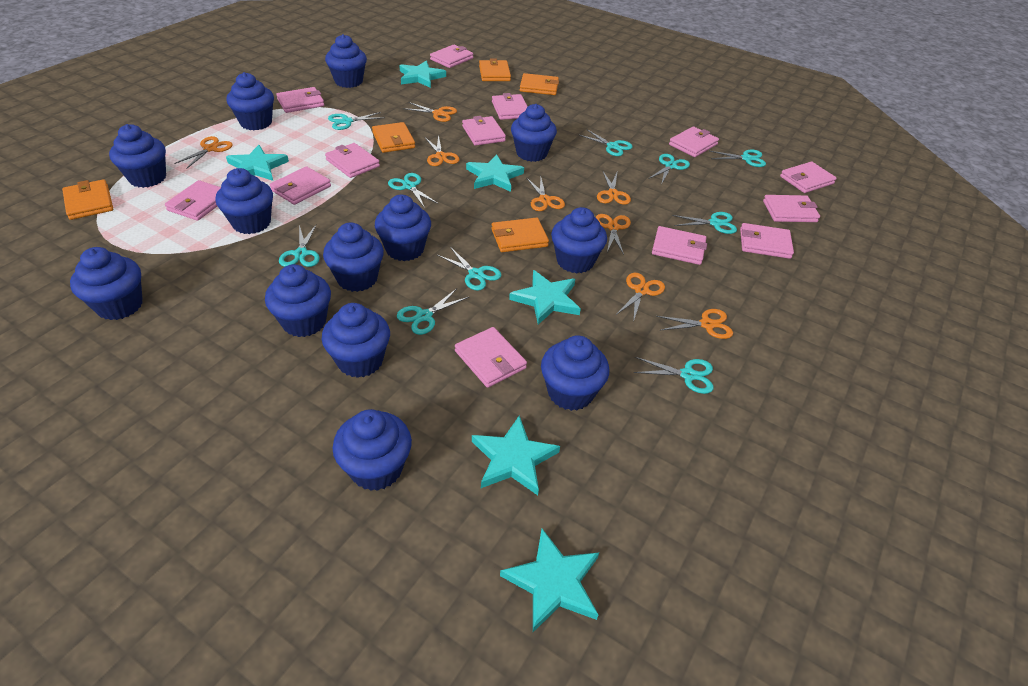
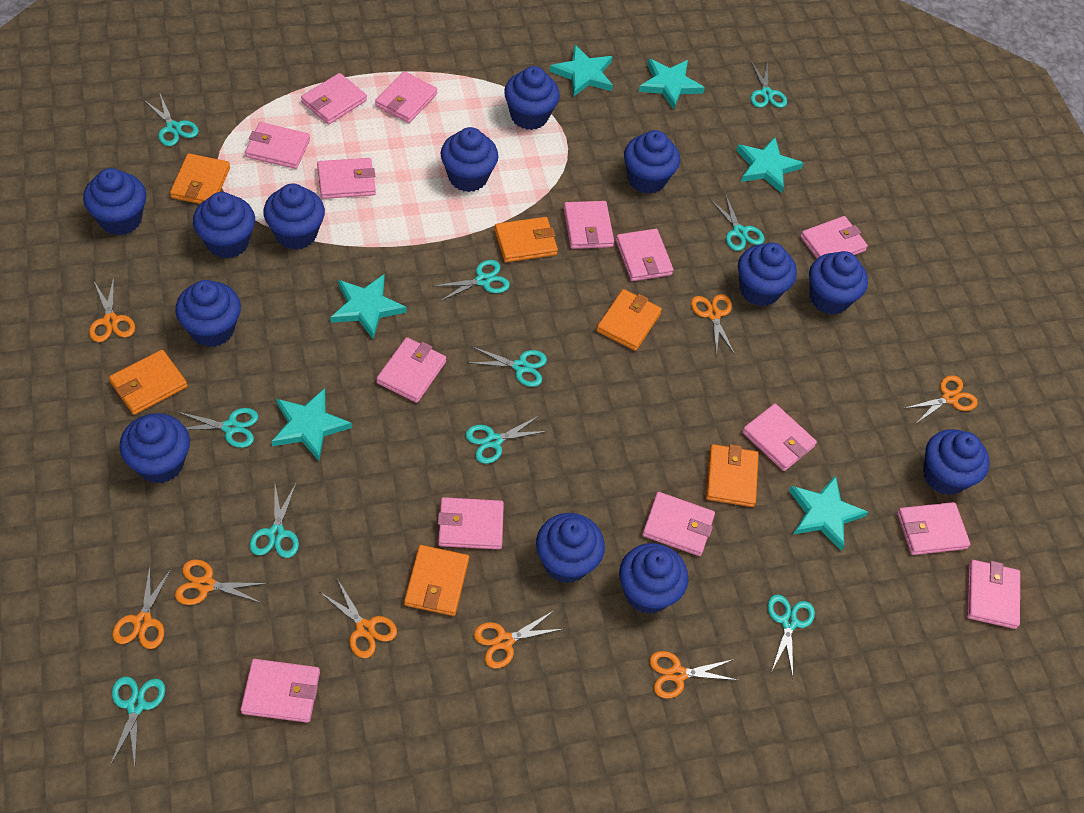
orange wallet: 5 -> 6
pink wallet: 13 -> 14

